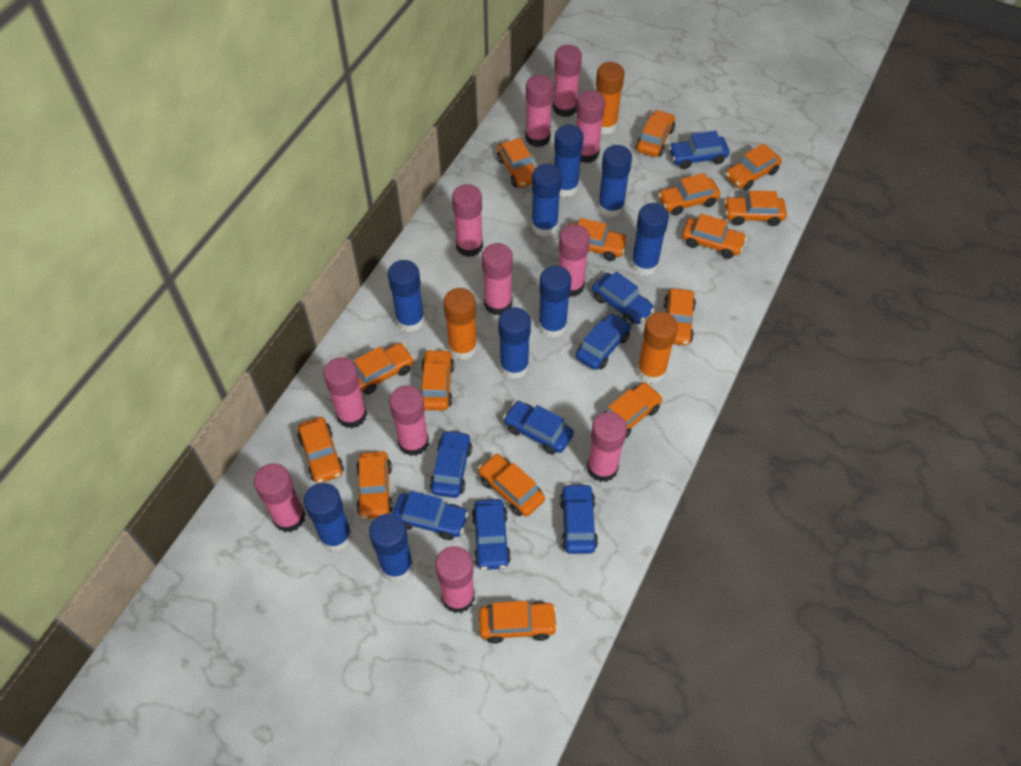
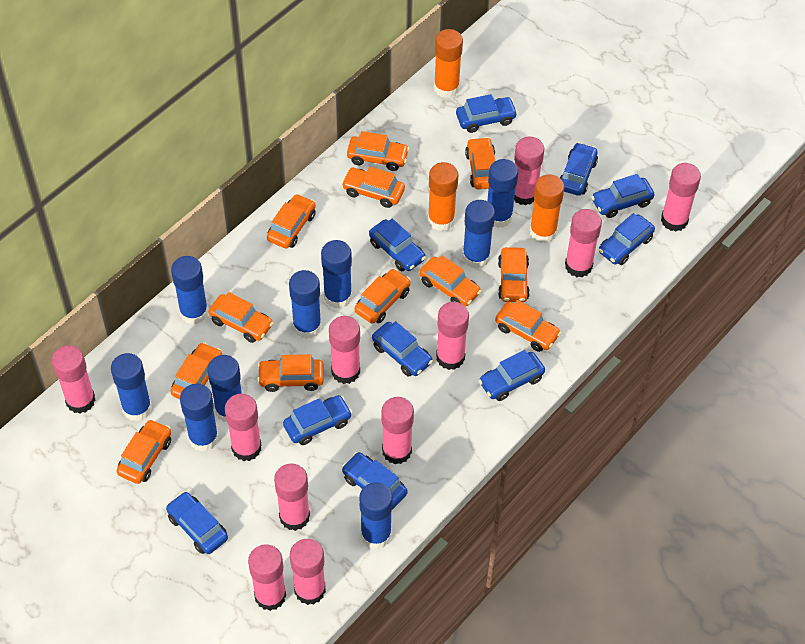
blue car: 8 -> 10
orange car: 15 -> 12

